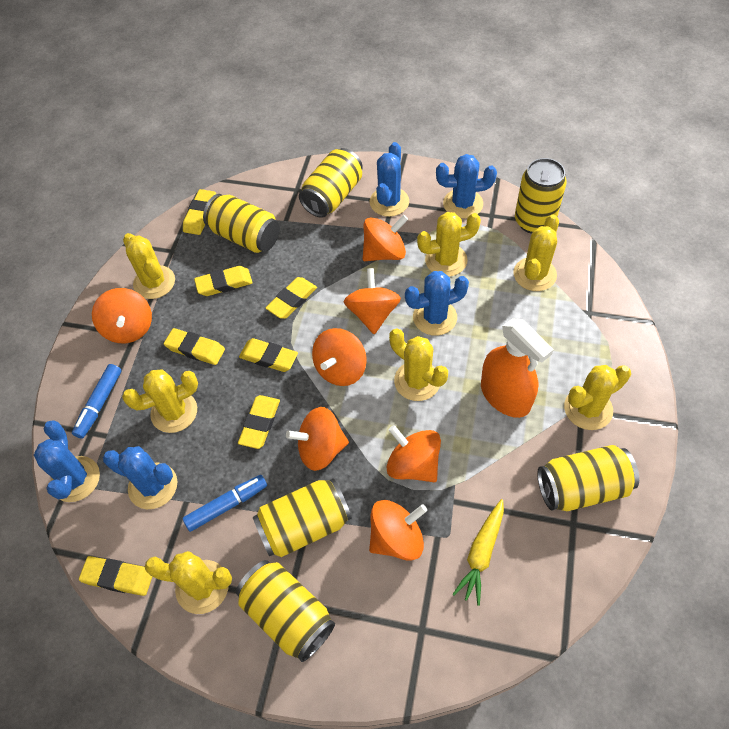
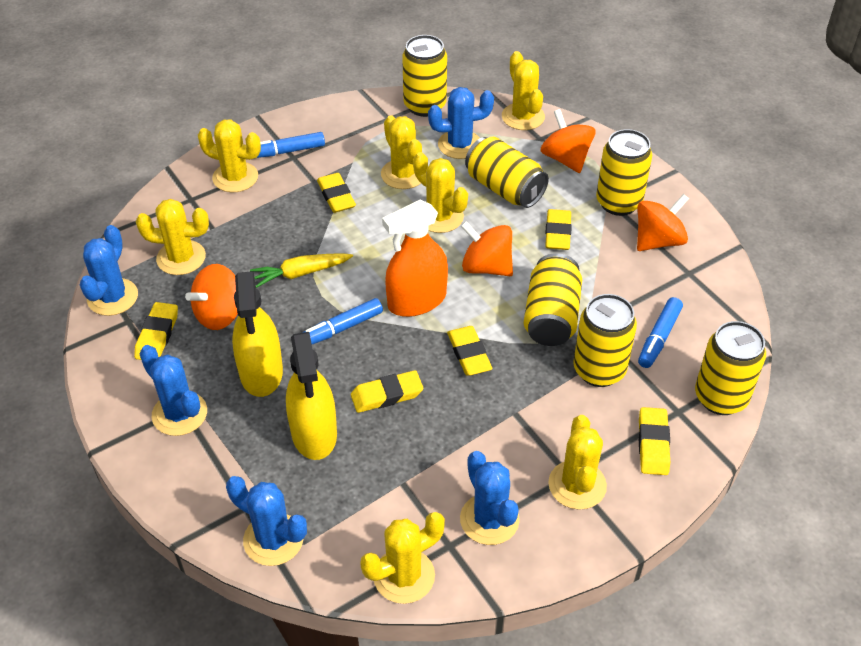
blue marker: 2 -> 3
orange spinning top: 7 -> 4
yellow eraser: 7 -> 6
yellow spray bottle: 0 -> 2

